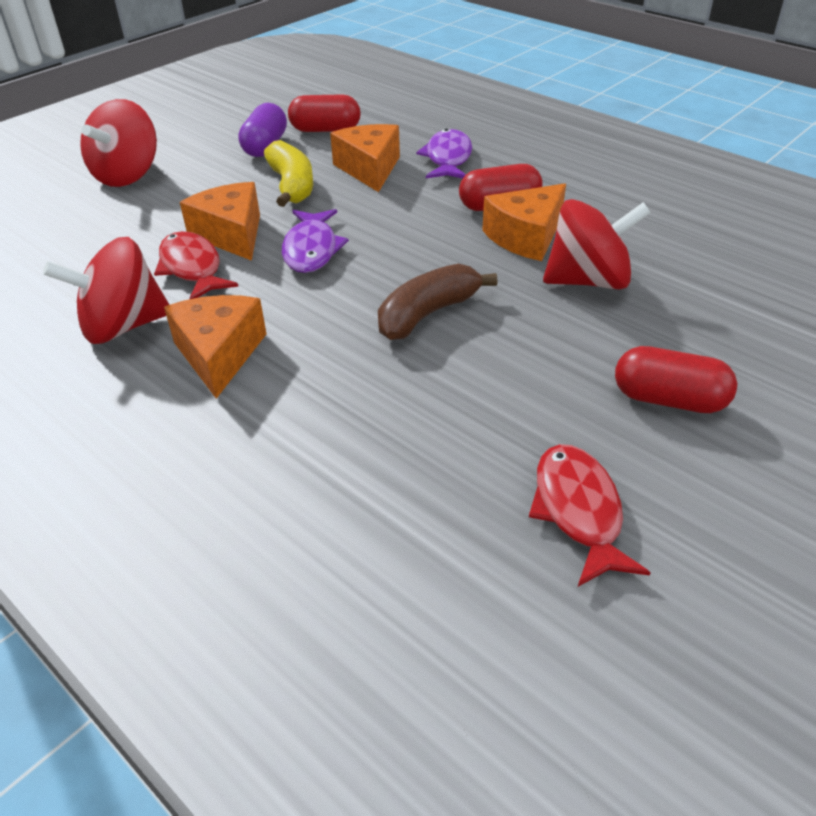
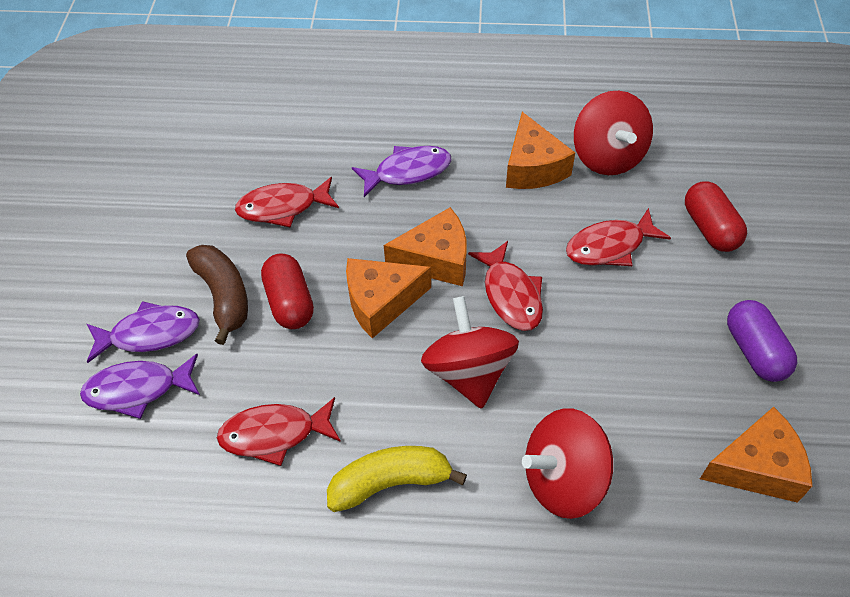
purple fish: 2 -> 3
red capsule: 3 -> 2
red fish: 2 -> 4

